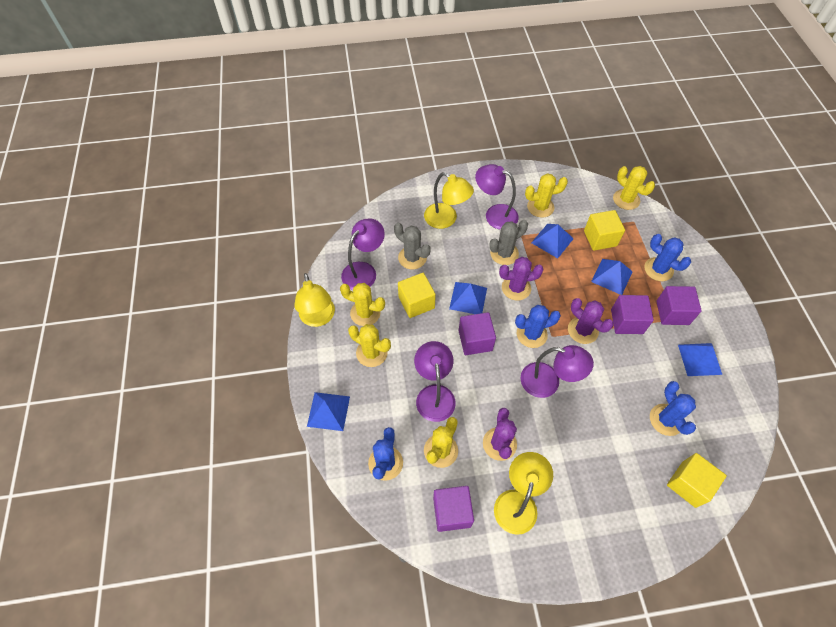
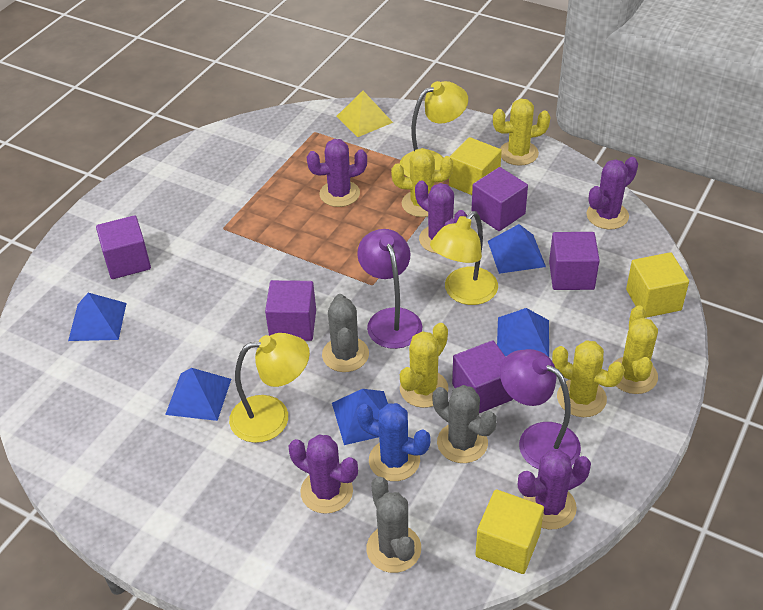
blue cactus: 4 -> 1
grey cactus: 2 -> 3
purple cactus: 3 -> 5
purple cube: 4 -> 5
purple lamp: 4 -> 2
yellow pyramid: 0 -> 1

